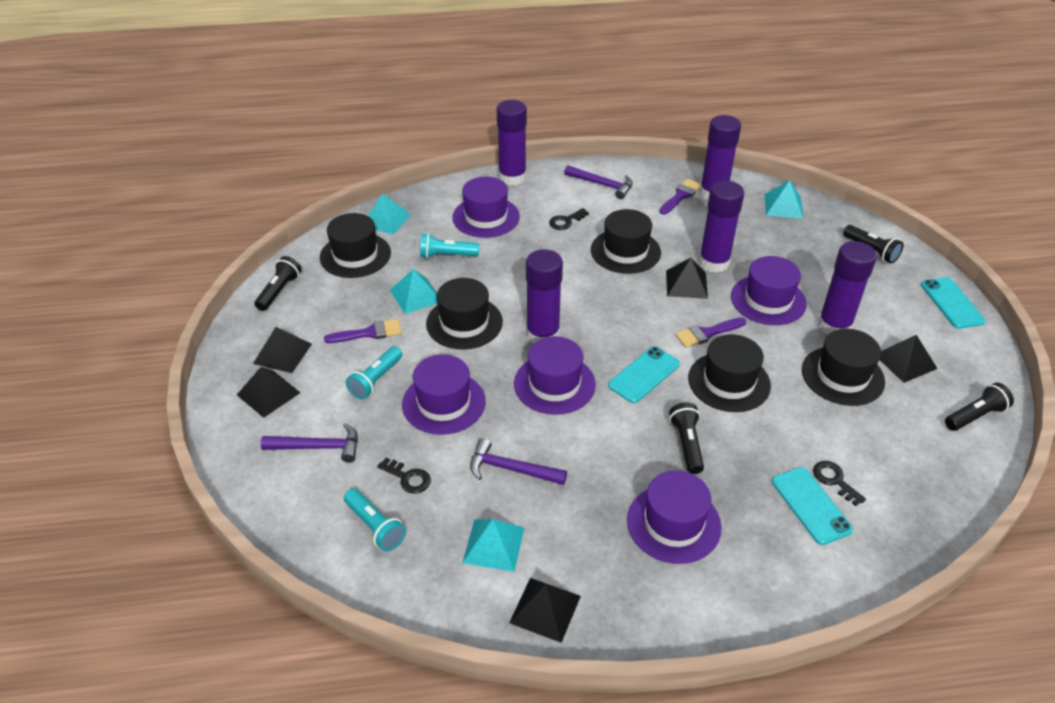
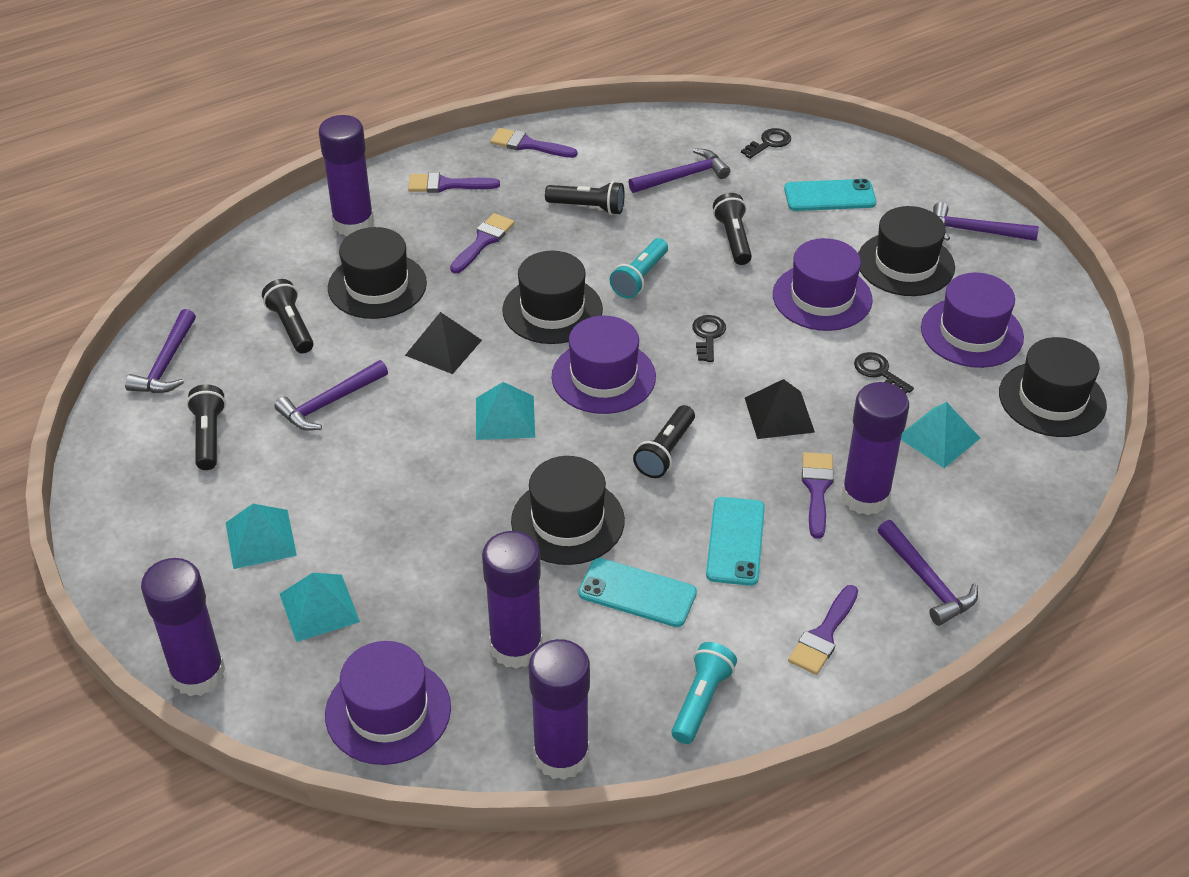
black flashlight: 4 -> 5
black pyramid: 5 -> 2
purple brush: 3 -> 5
purple hammer: 3 -> 5
purple hat: 5 -> 4
turquoise flashlight: 3 -> 2

